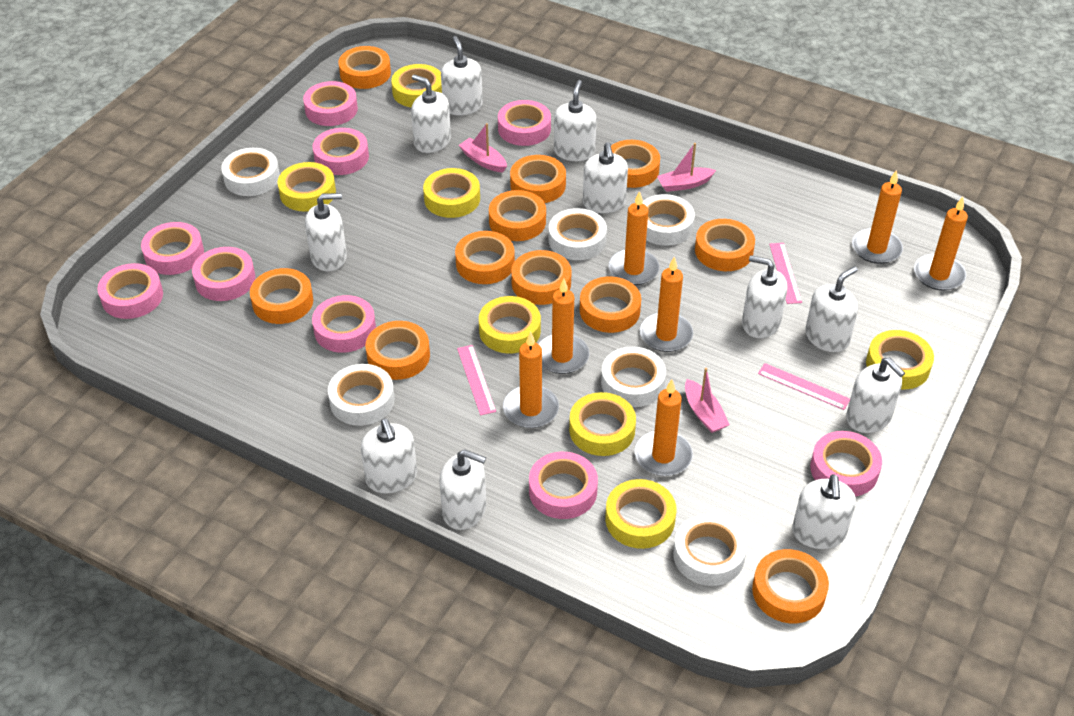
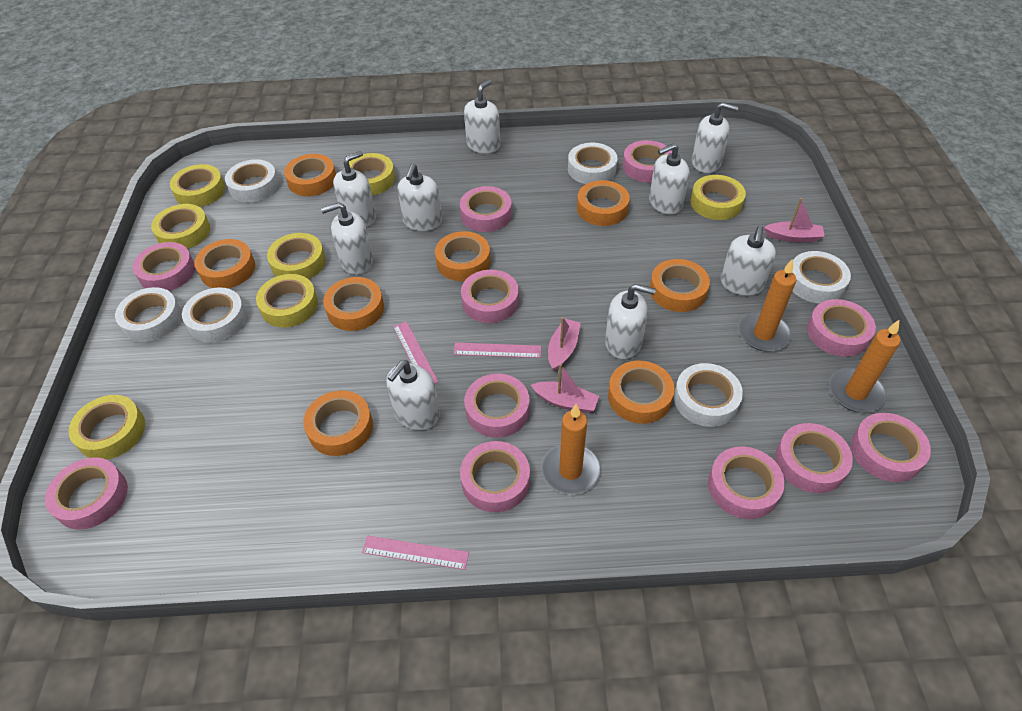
orange candle: 7 -> 3
orange tape: 11 -> 8
pink tape: 9 -> 11
white soap dispenser: 11 -> 9

